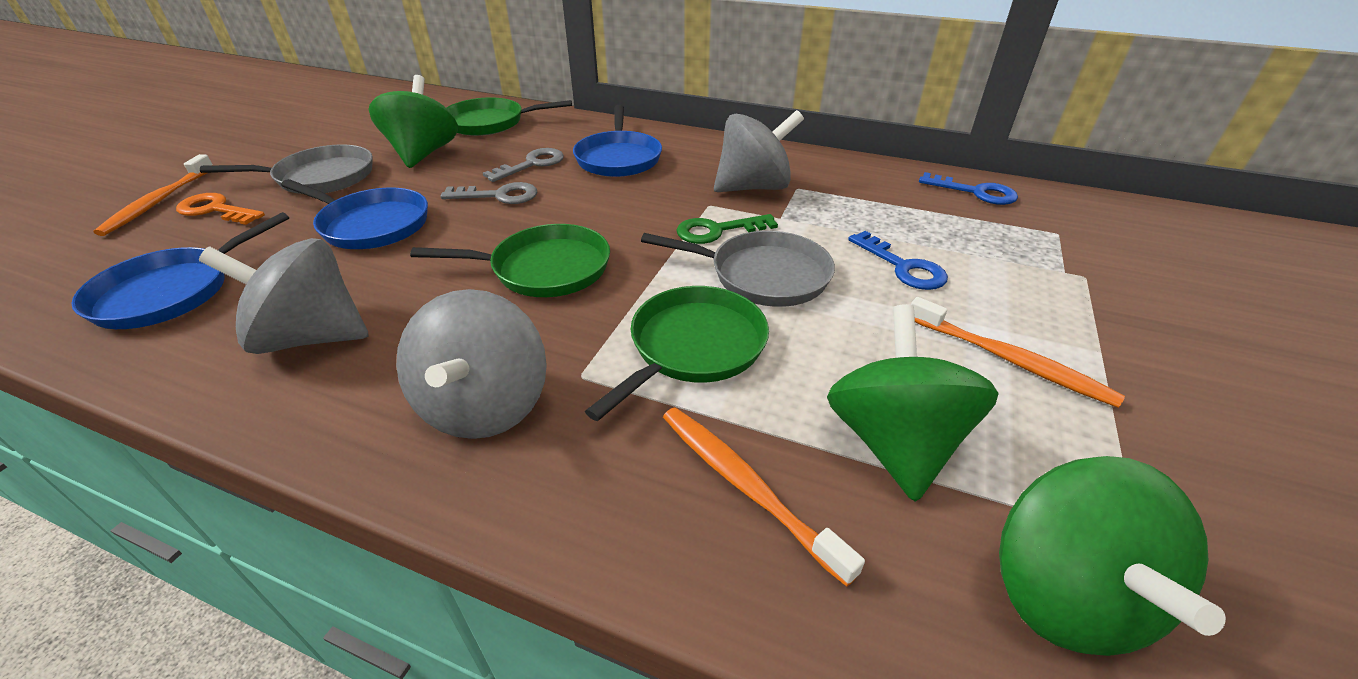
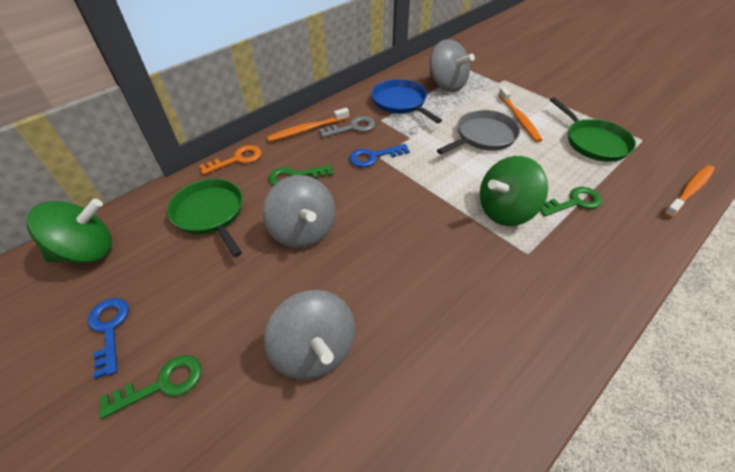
blue pan: 3 -> 1
green key: 1 -> 3
green pan: 3 -> 2
green spinning top: 3 -> 2
grey key: 2 -> 1
grey pan: 2 -> 1

